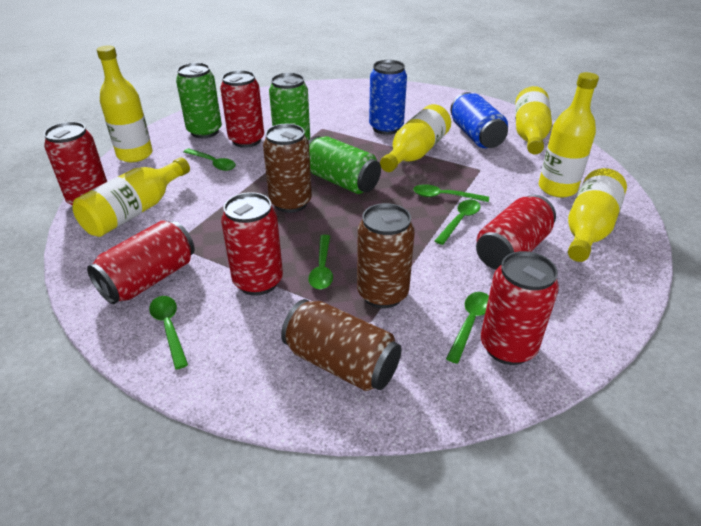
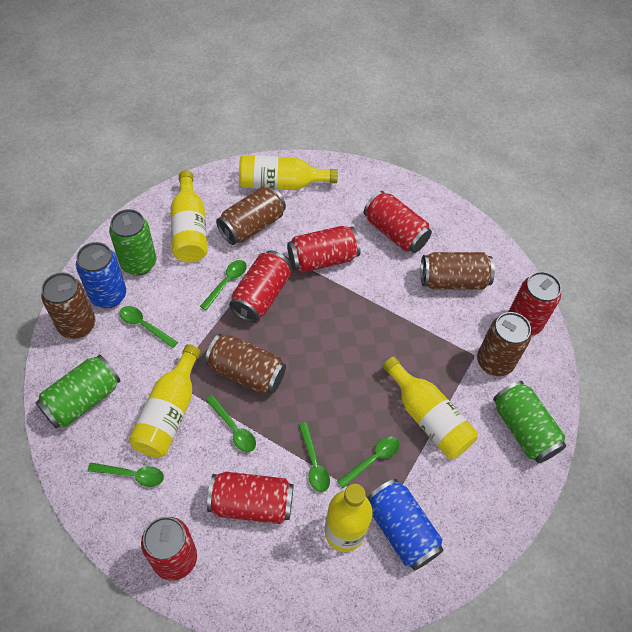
brown can: 3 -> 5
yellow bottle: 6 -> 5

